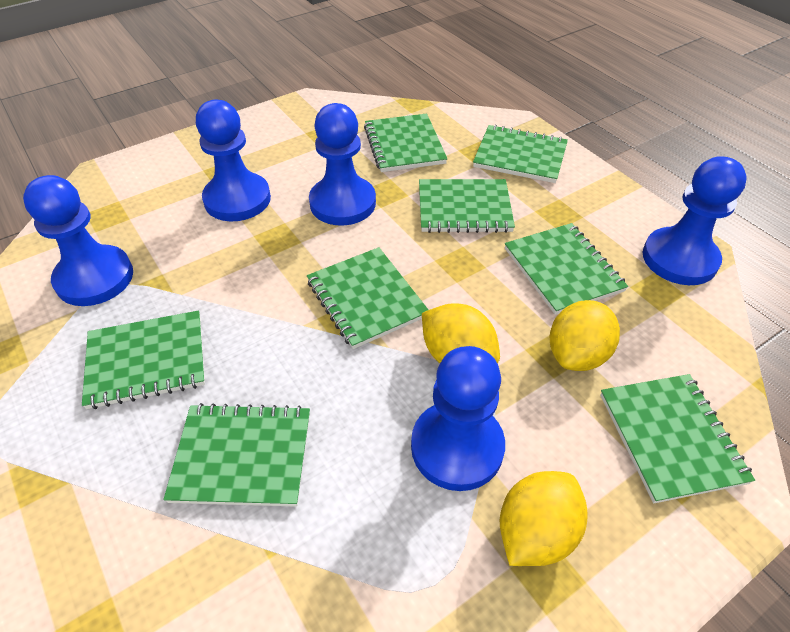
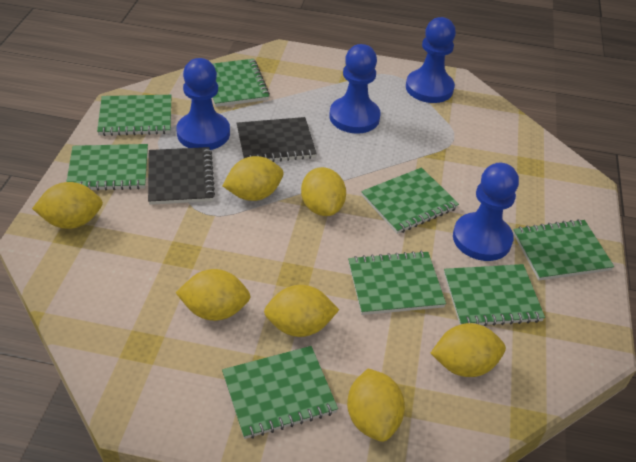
black notebook: 0 -> 2
blue pawn: 5 -> 4
yellow lemon: 3 -> 7

